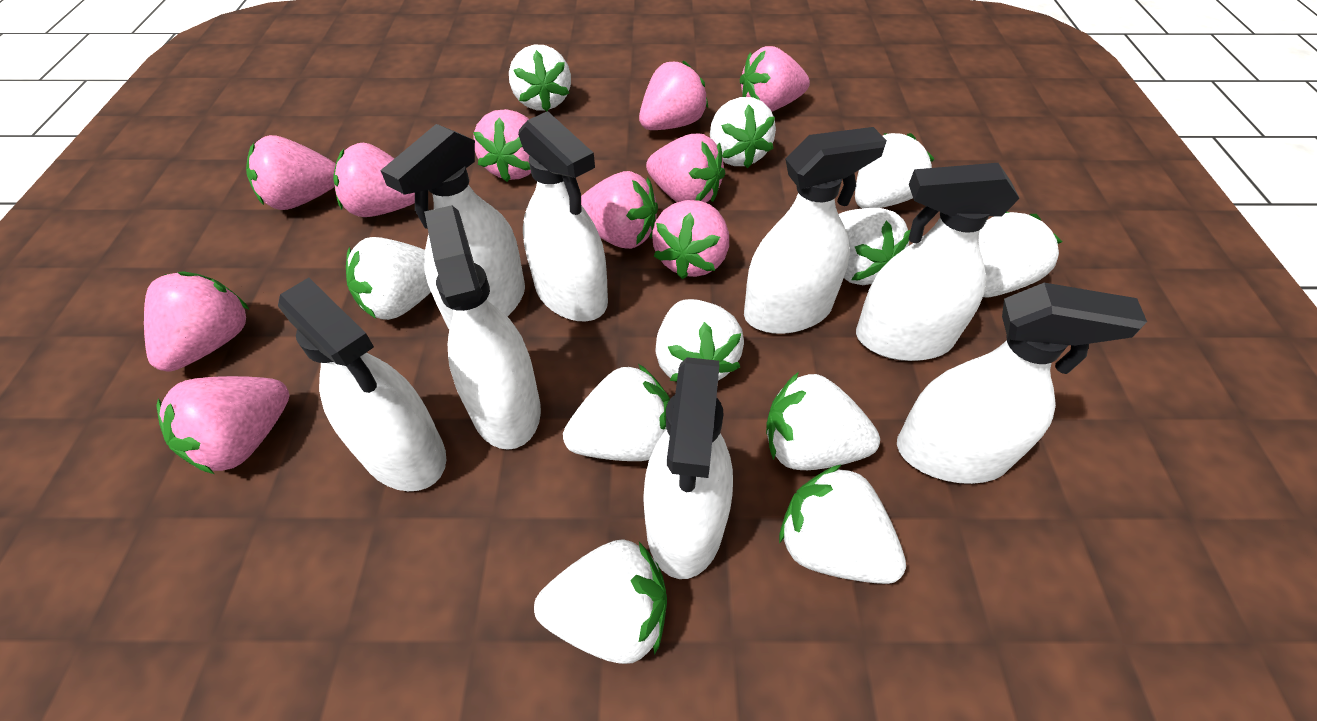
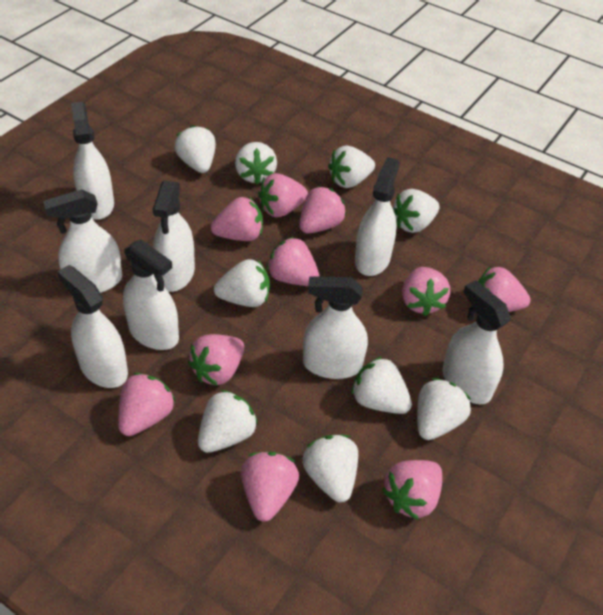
white strawberry: 11 -> 9

